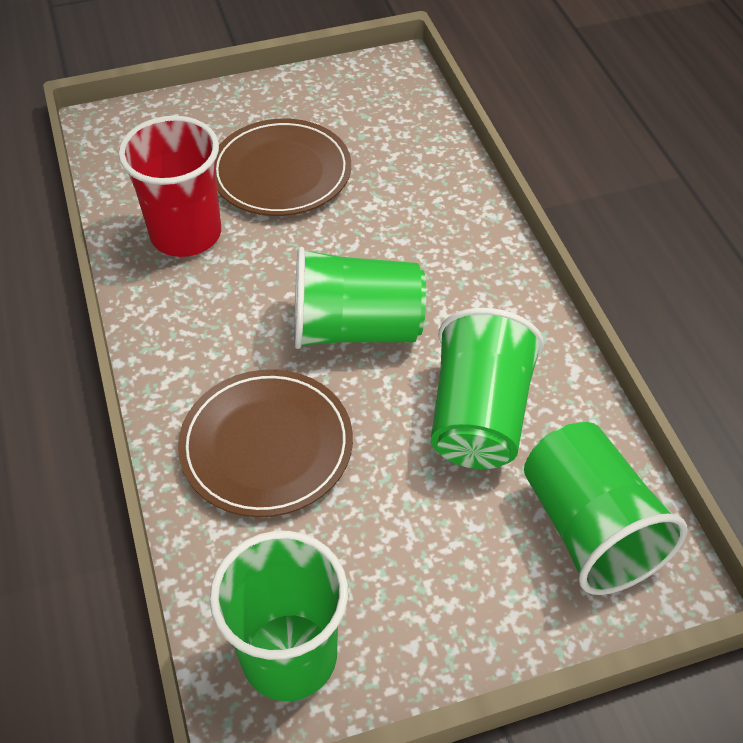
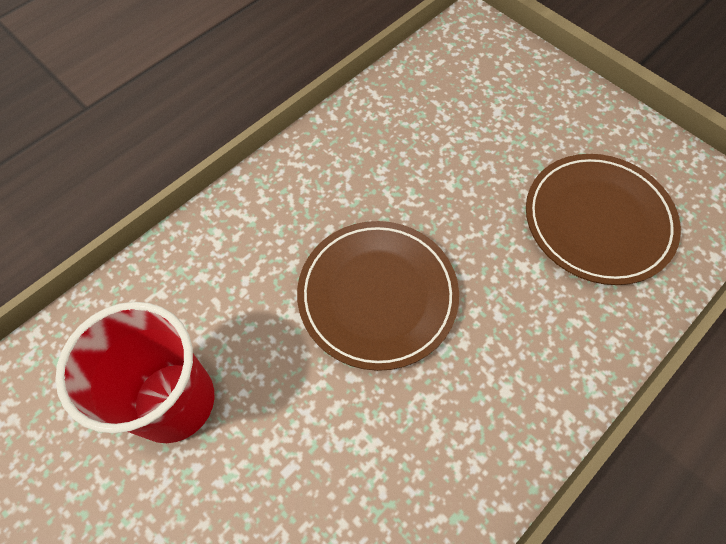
green cup: 4 -> 0

